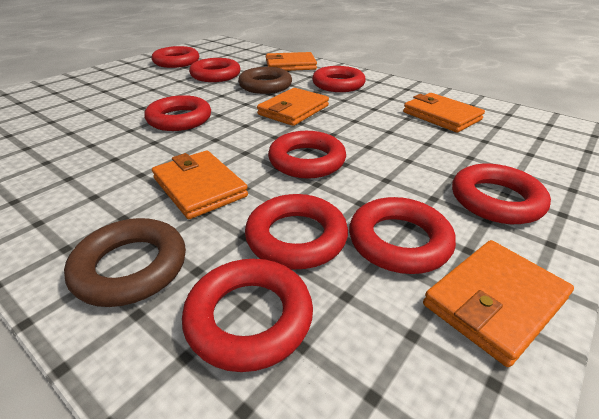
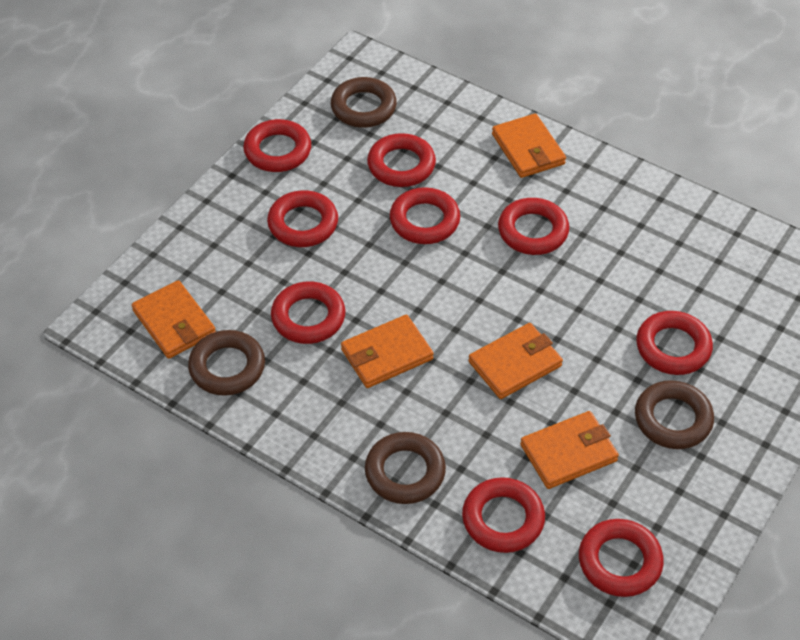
brown ring: 2 -> 4

